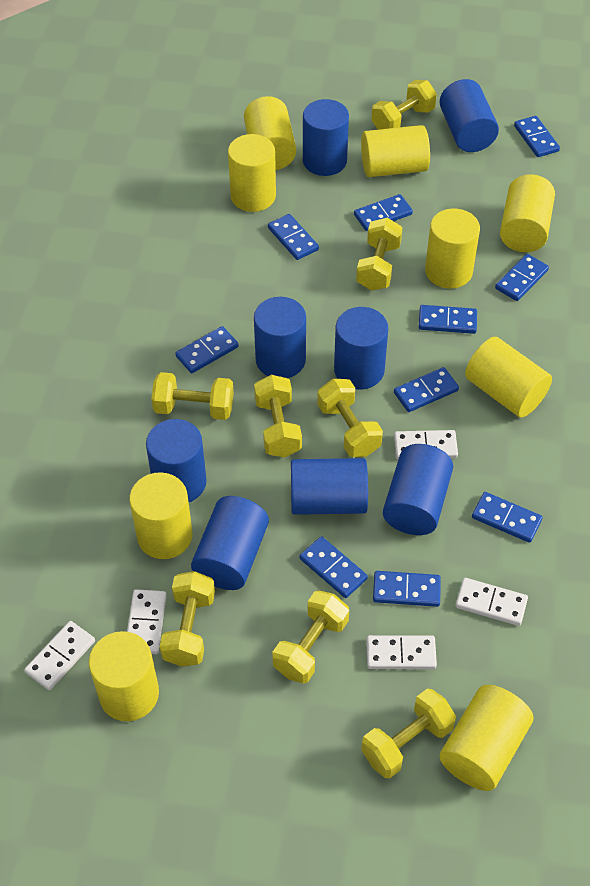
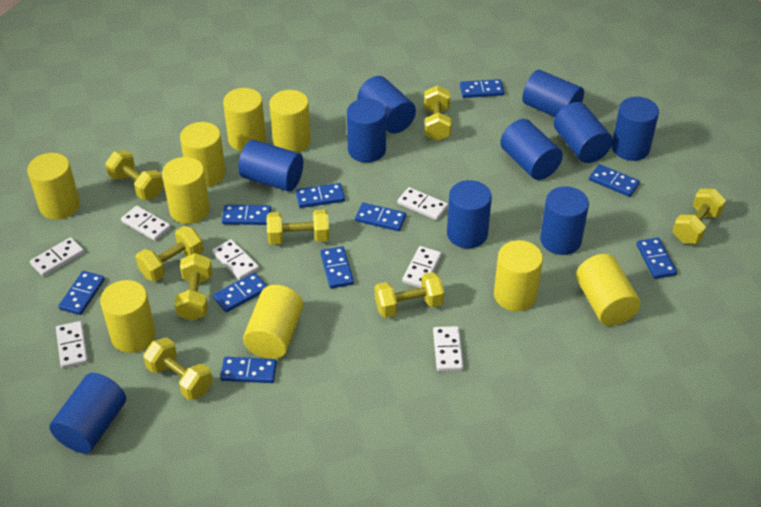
blue cylinder: 8 -> 10
white domino: 5 -> 7

